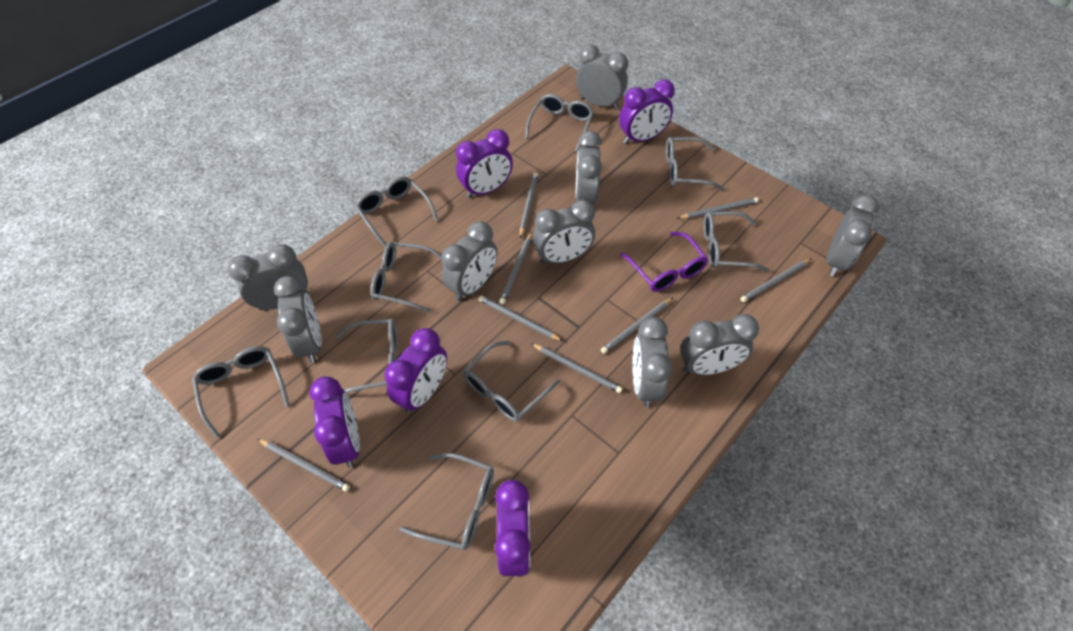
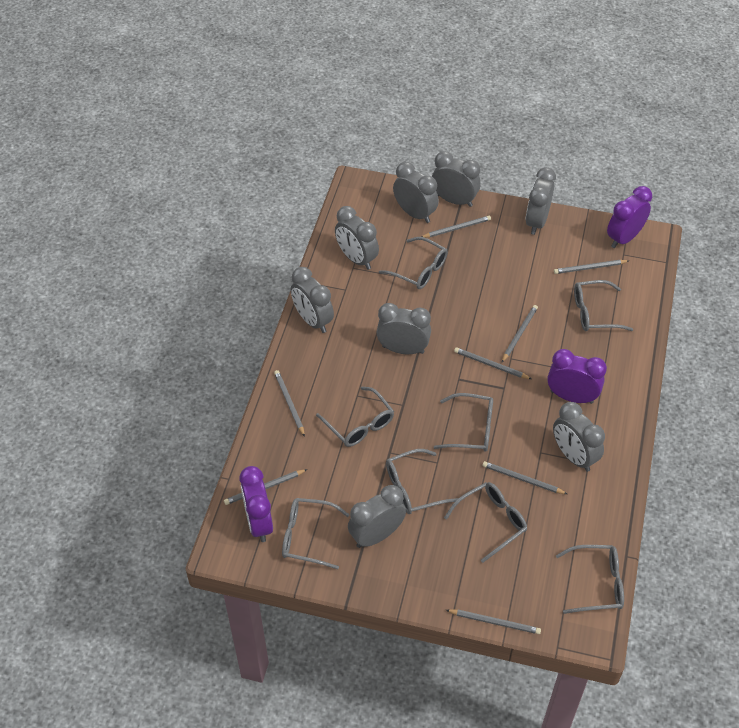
grey clock: 9 -> 8
grey glasses: 9 -> 8
purple clock: 5 -> 3
purple glasses: 1 -> 0

